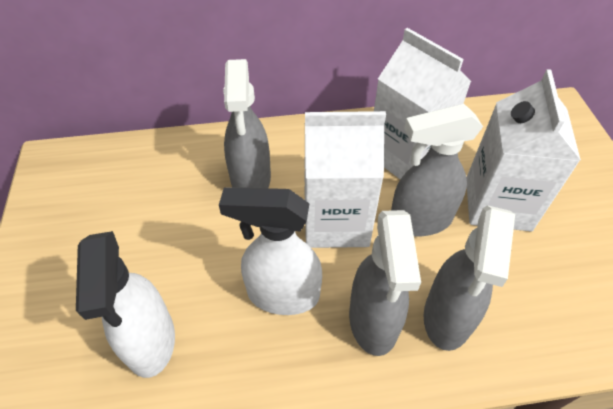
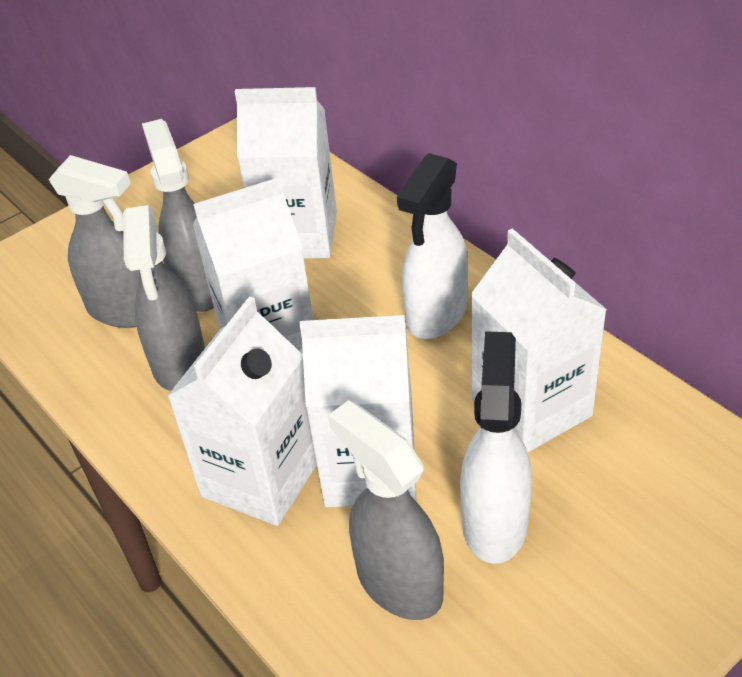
white carton: 3 -> 5

